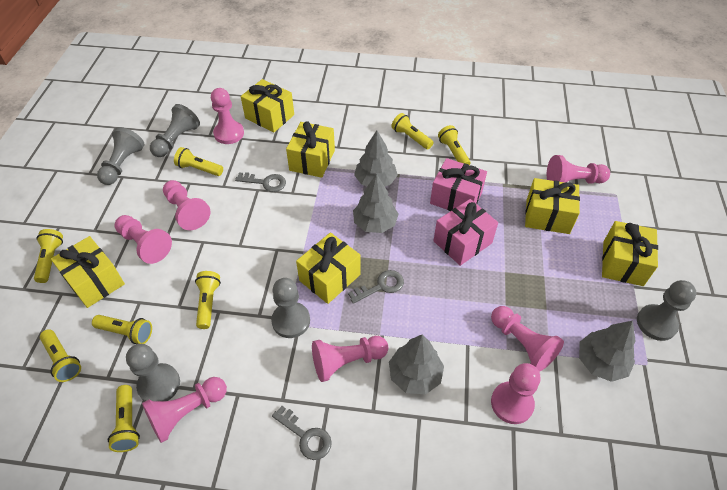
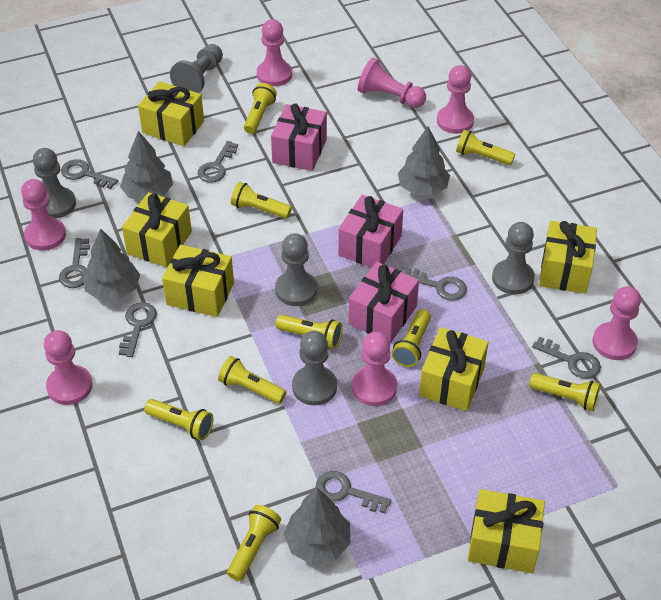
grey key: 3 -> 7
pink gift: 2 -> 3
pink pawn: 8 -> 7
yellow flashlight: 8 -> 9

